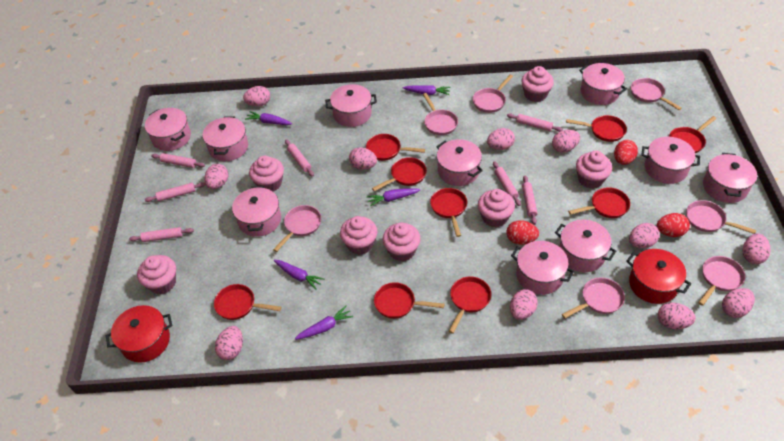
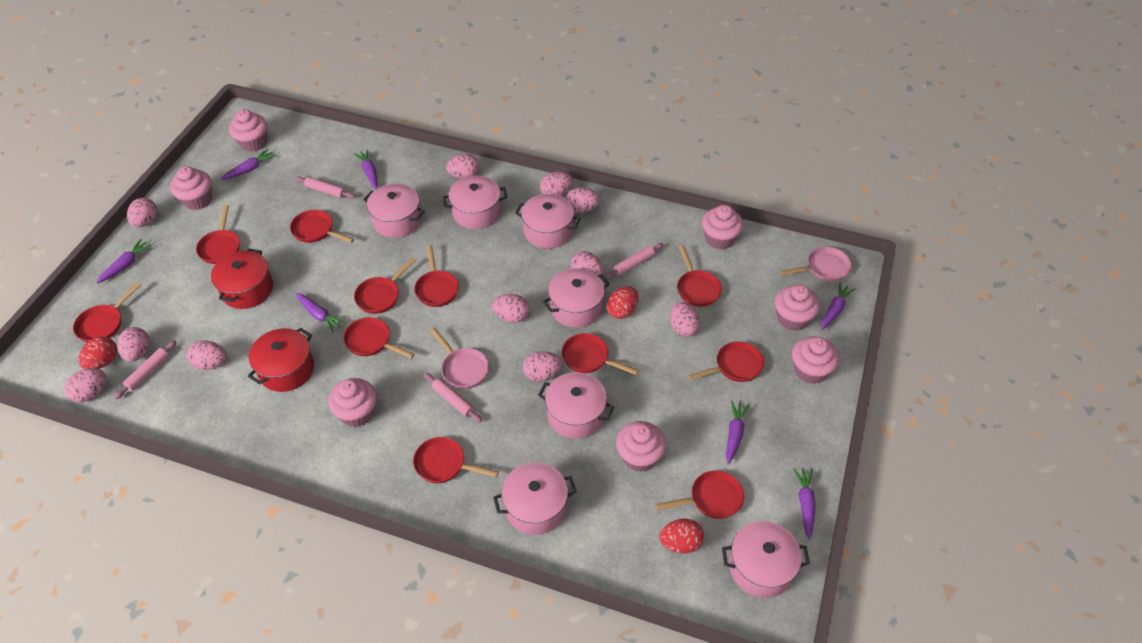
pink pan: 7 -> 2
pink pot: 10 -> 7
pink rolling pin: 7 -> 4
purple carrot: 5 -> 7
red pan: 9 -> 11

